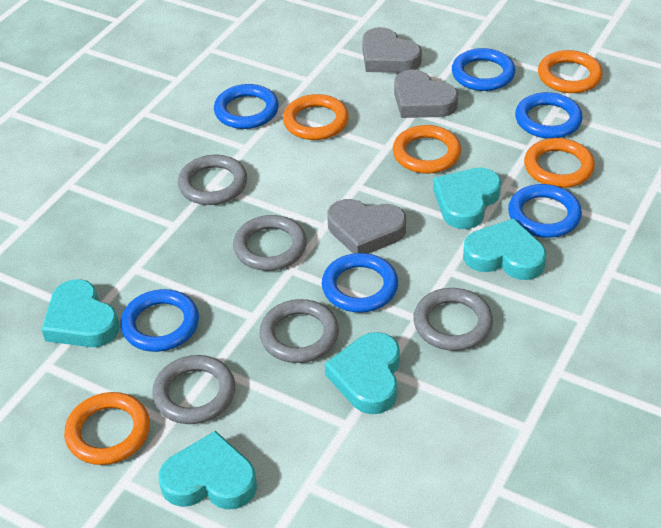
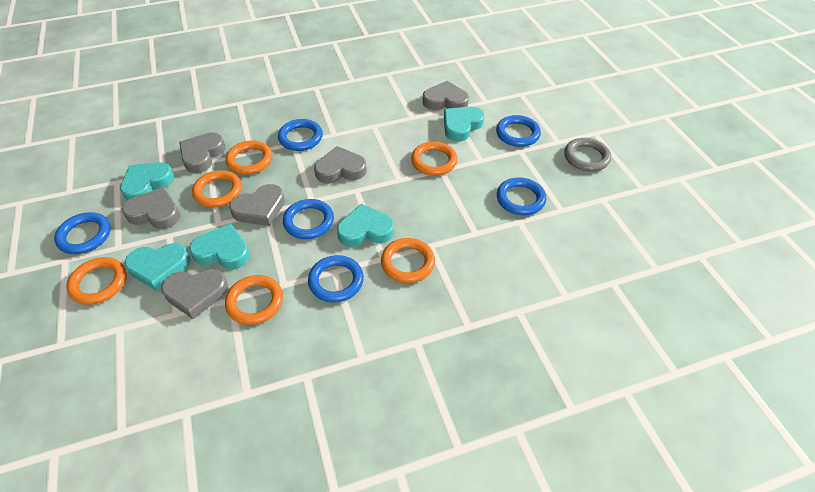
grey heart: 3 -> 6
grey ring: 5 -> 1
orange ring: 5 -> 6

